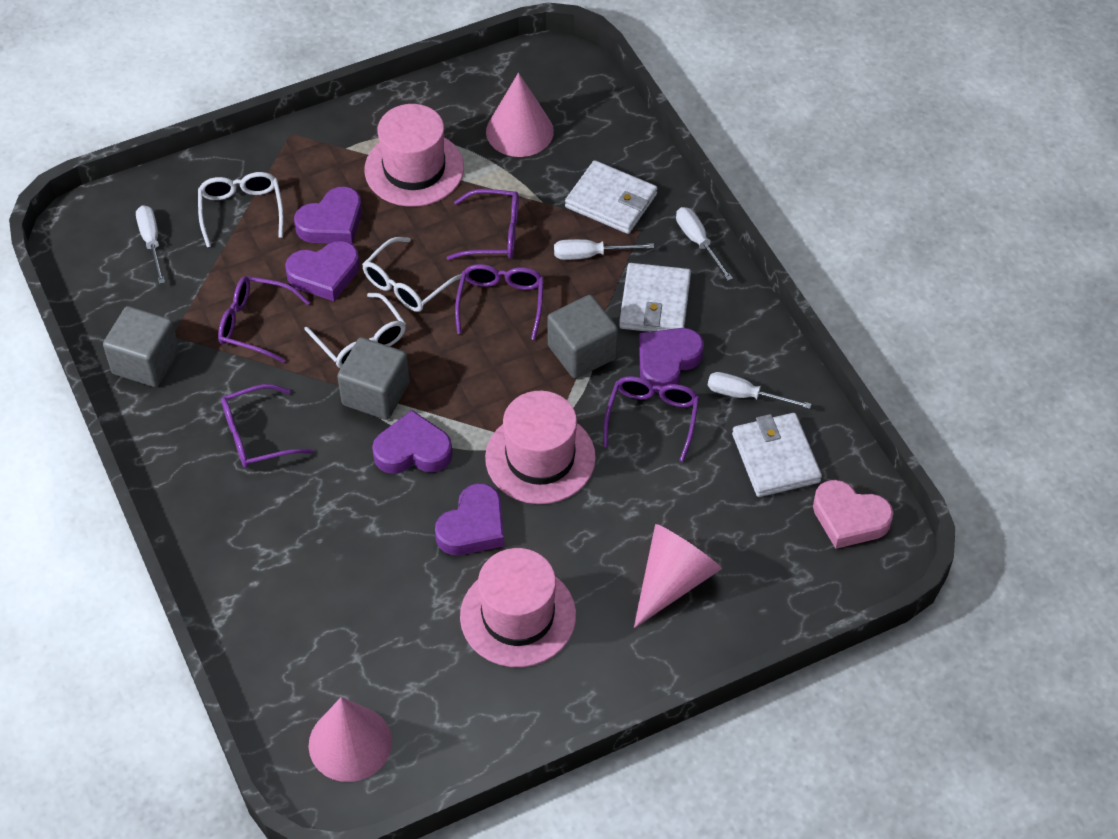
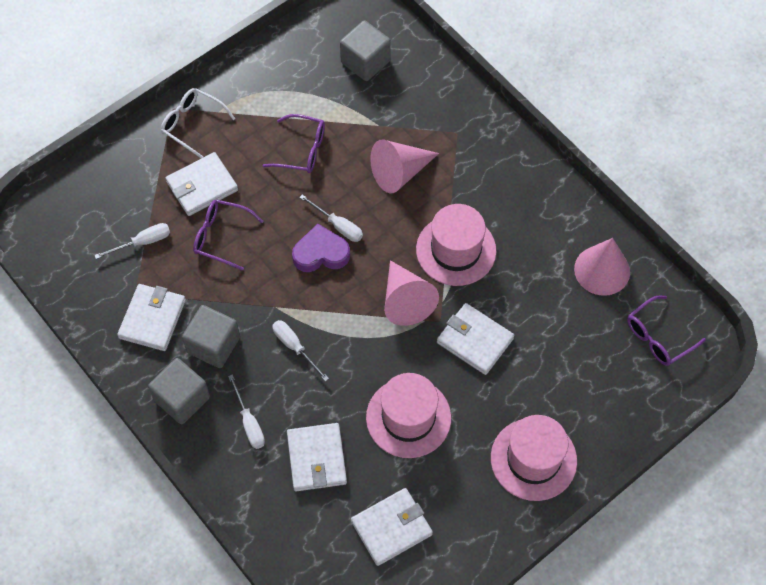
pink heart: 1 -> 0
purple glasses: 5 -> 3
purple heart: 5 -> 1
white glasses: 3 -> 1
white wallet: 3 -> 5

